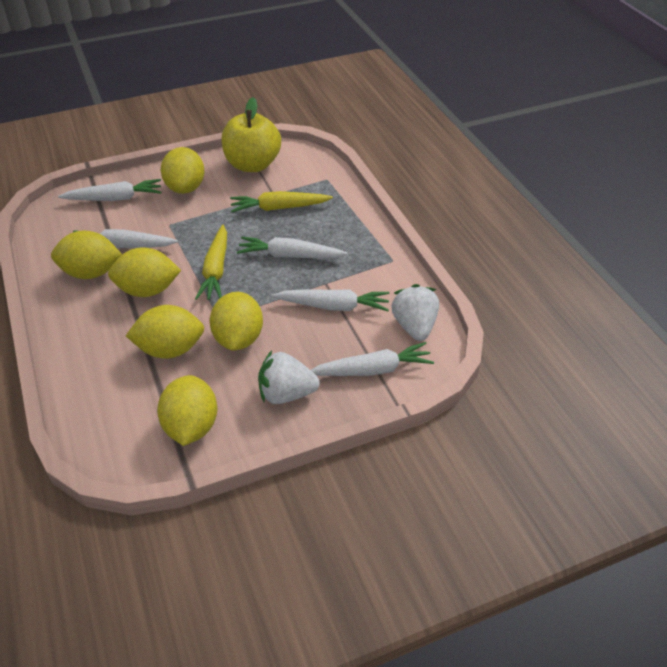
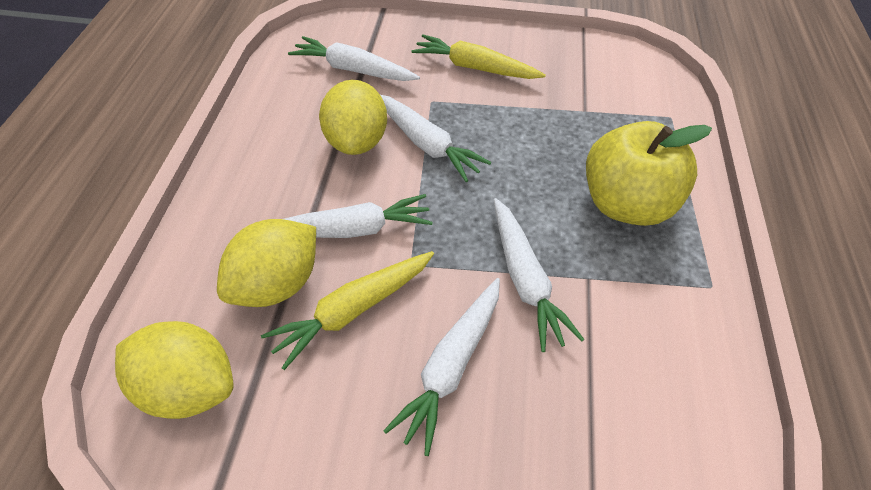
white strawberry: 2 -> 0
yellow lemon: 6 -> 3

